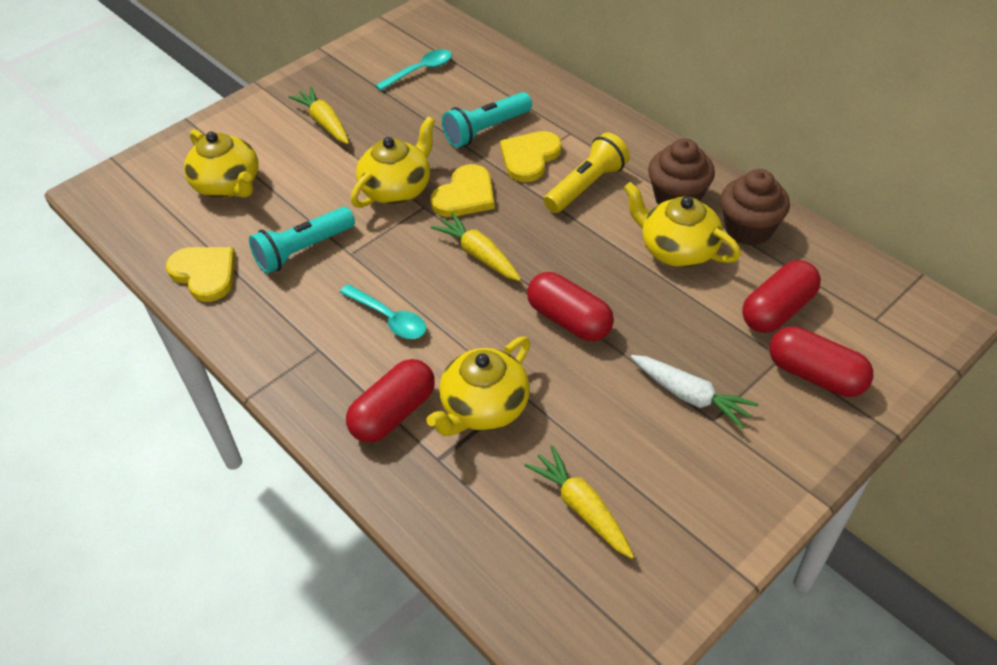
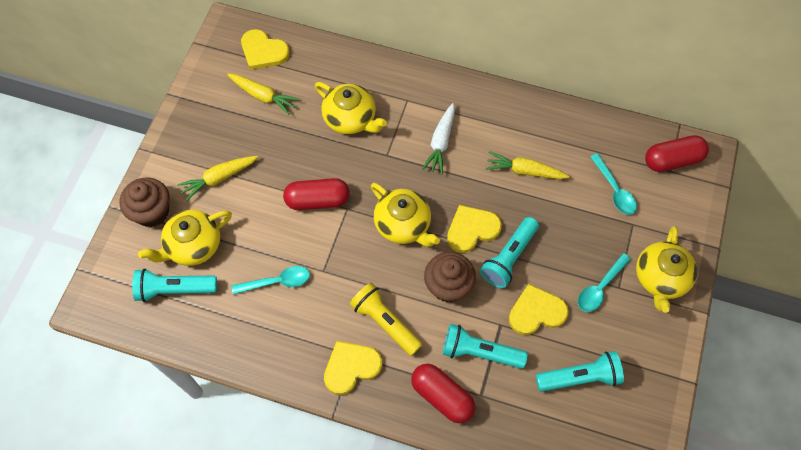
red capsule: 4 -> 3
turquoise flashlight: 2 -> 4
turquoise spoon: 2 -> 3
yellow heart: 3 -> 4

